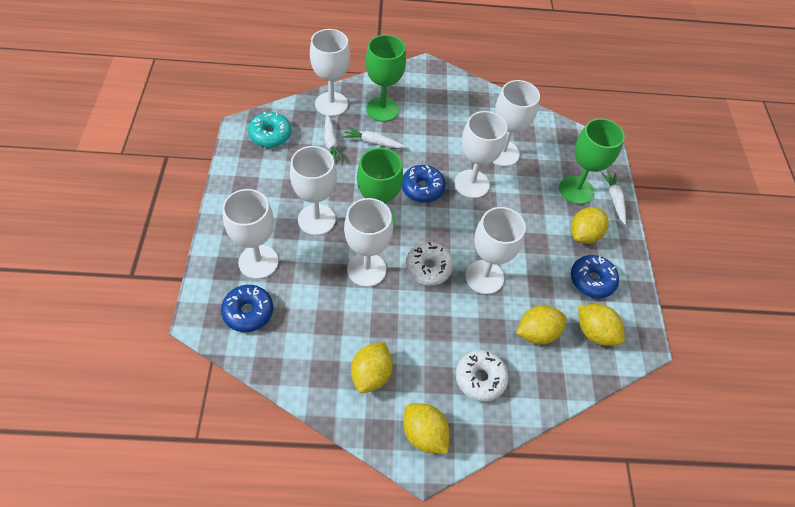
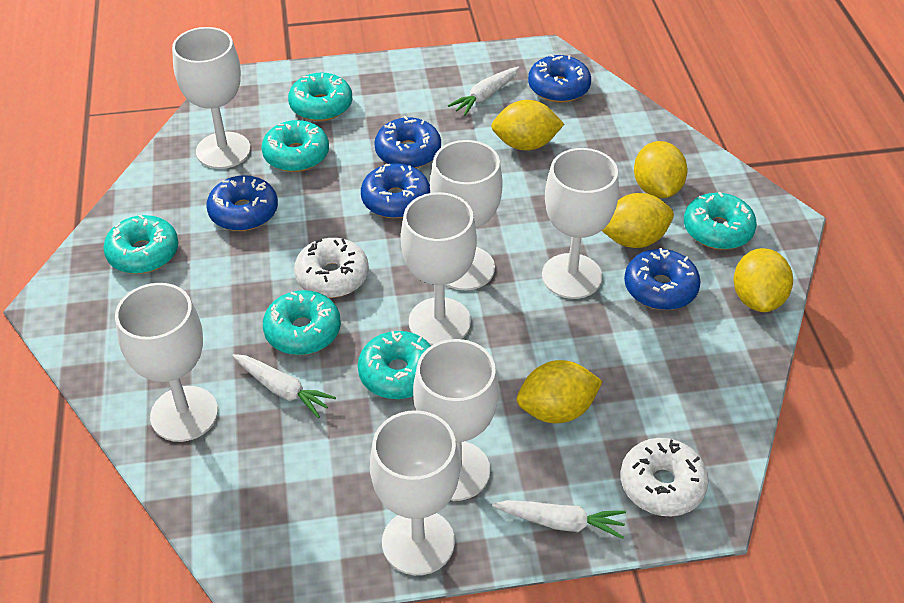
blue donut: 3 -> 5
green goblet: 3 -> 0
turquoise donut: 1 -> 6

